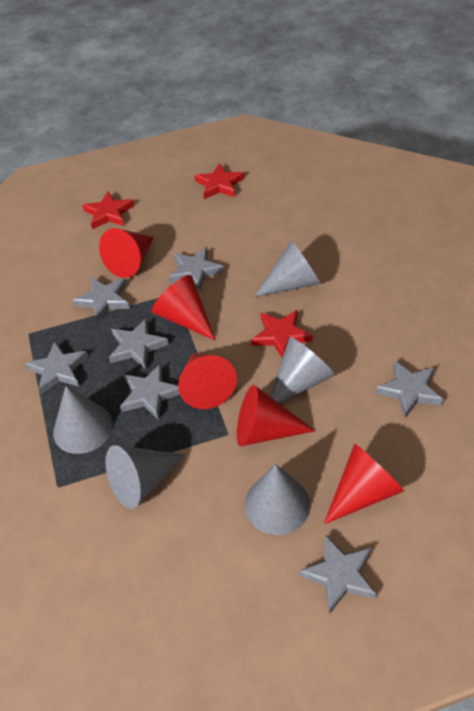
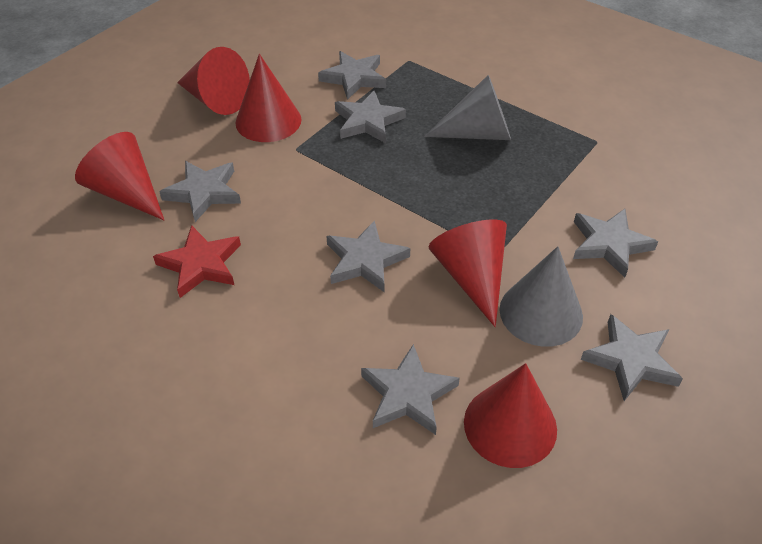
grey cone: 5 -> 2
red star: 3 -> 1

